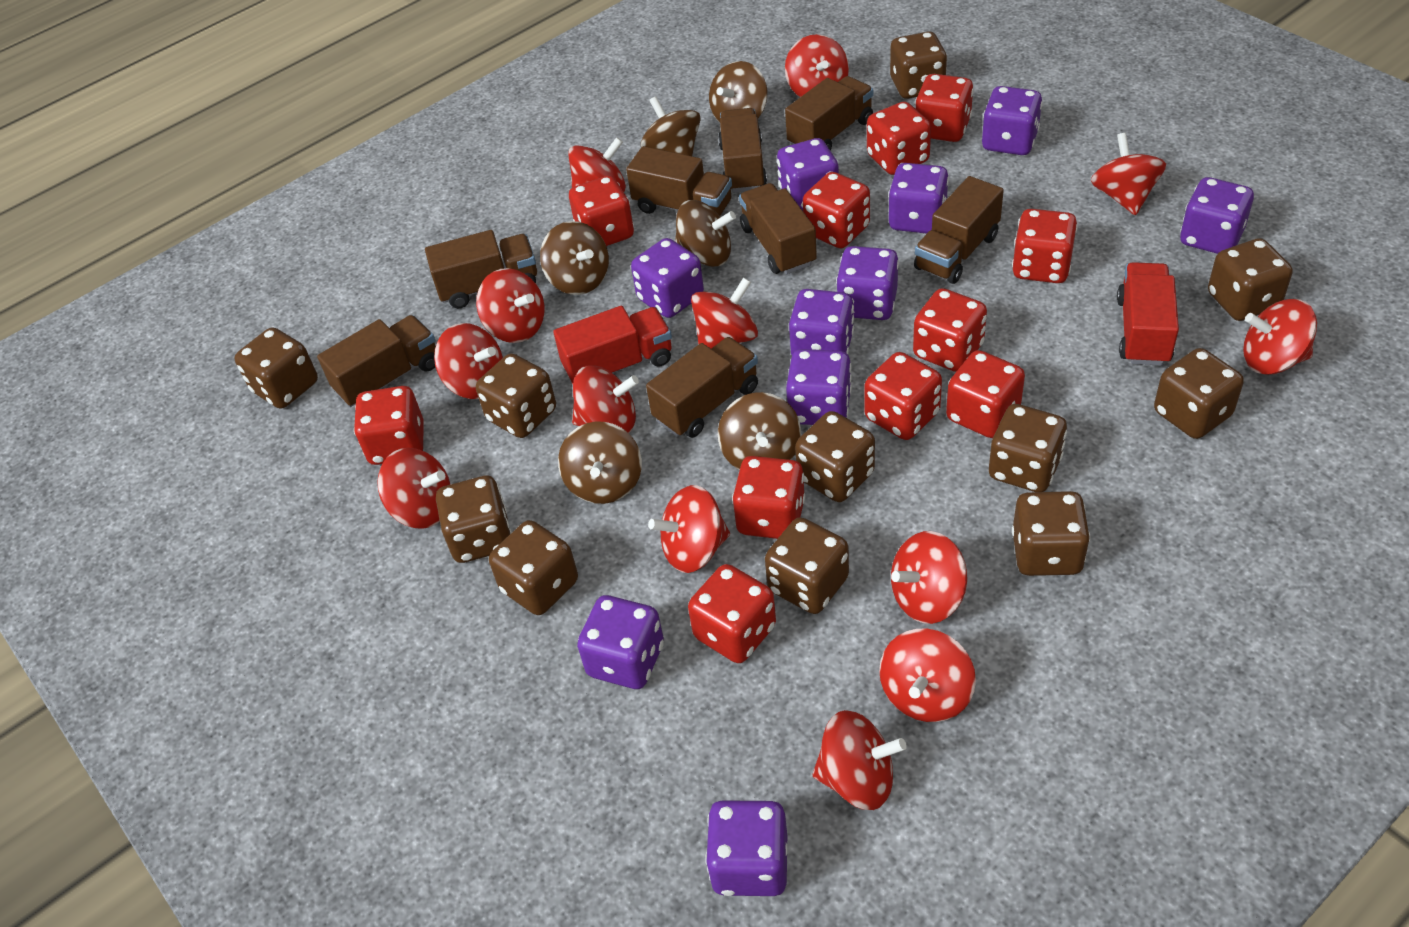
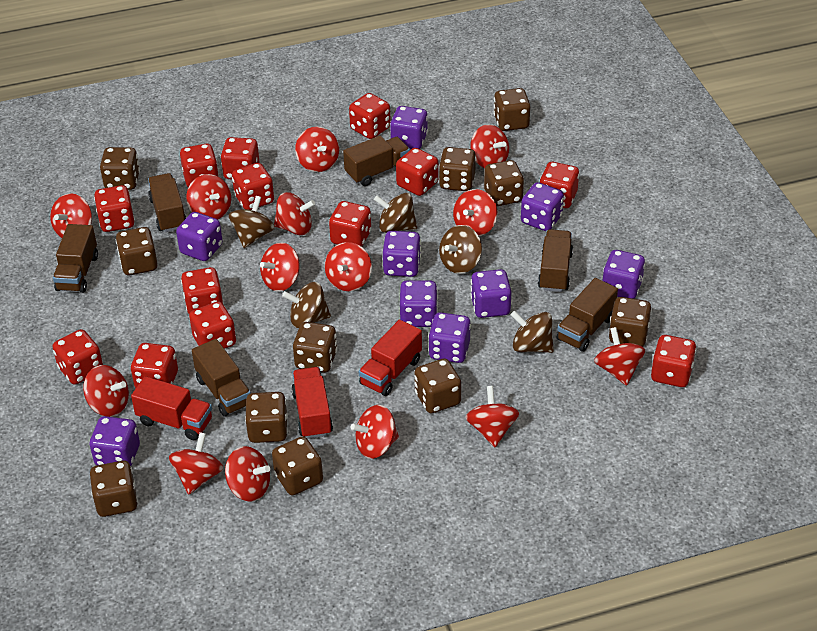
brown spinning top: 6 -> 5
brown truck: 8 -> 6
purple dice: 10 -> 9
red dice: 11 -> 13
red spinning top: 13 -> 14
red truck: 2 -> 3

